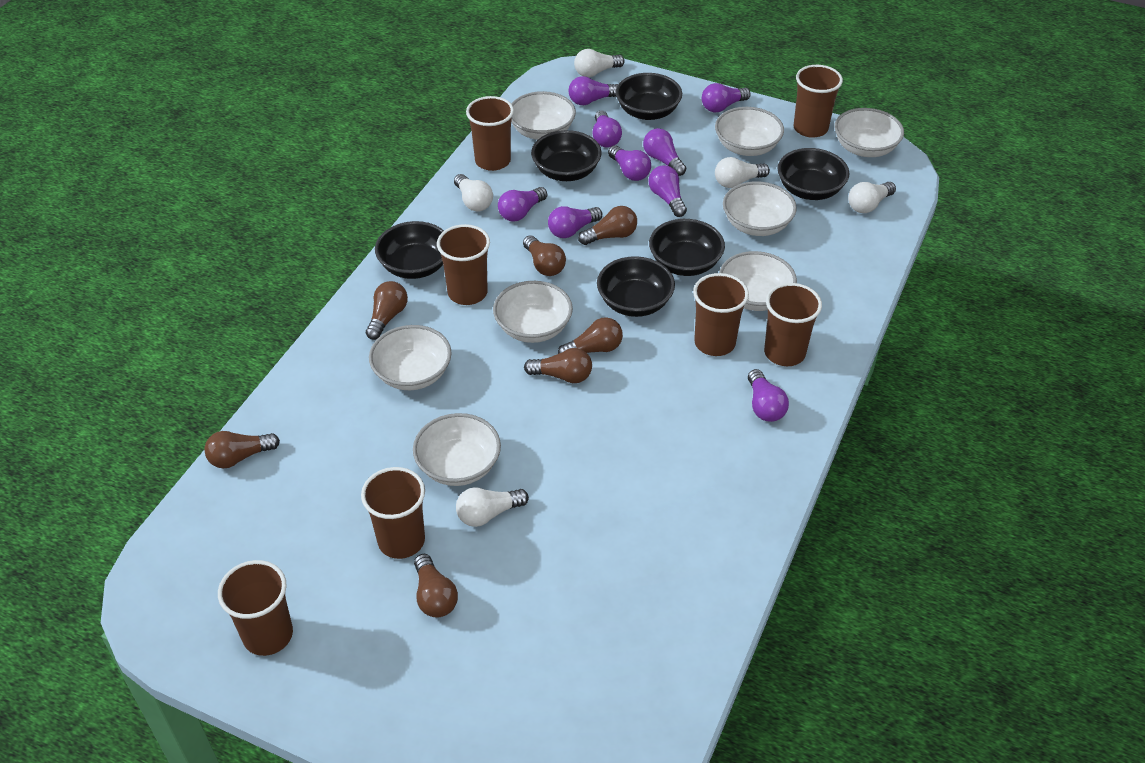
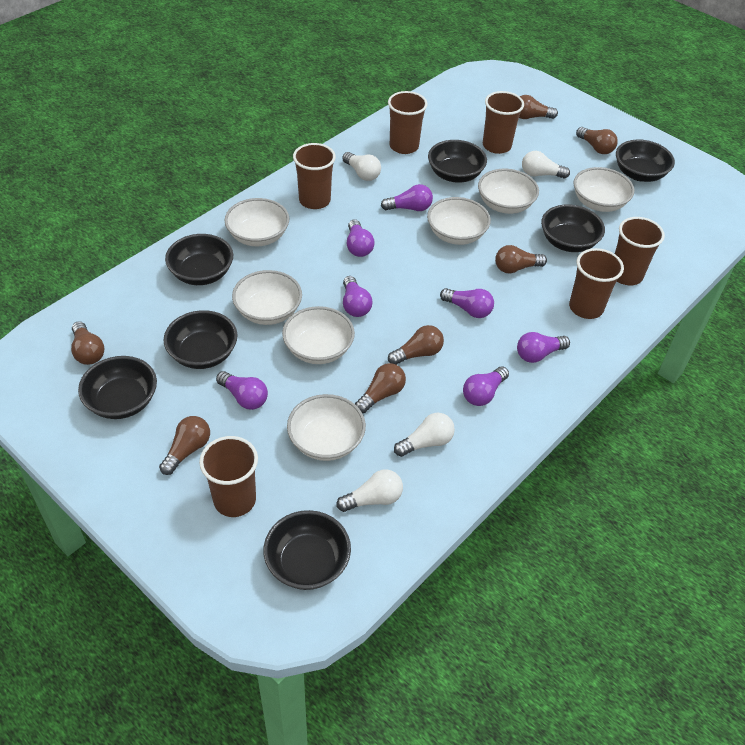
black bowl: 6 -> 7
brown cup: 7 -> 6
purple light bulb: 9 -> 7
white bowl: 8 -> 7
white light bulb: 5 -> 4

